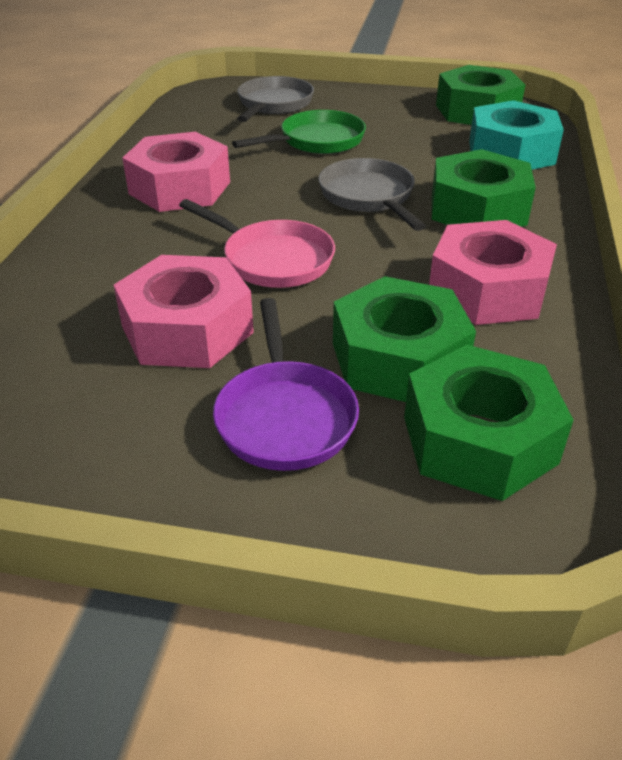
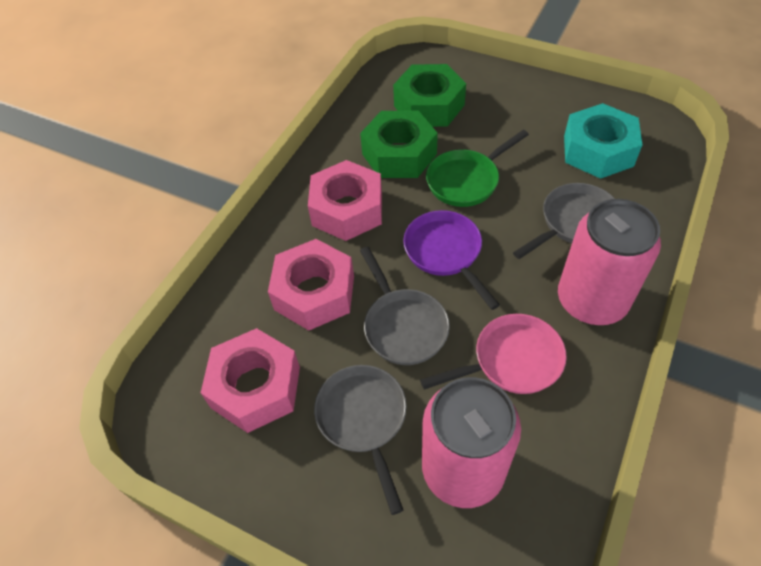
green nut: 4 -> 2
grey pan: 2 -> 3
pink can: 0 -> 2

